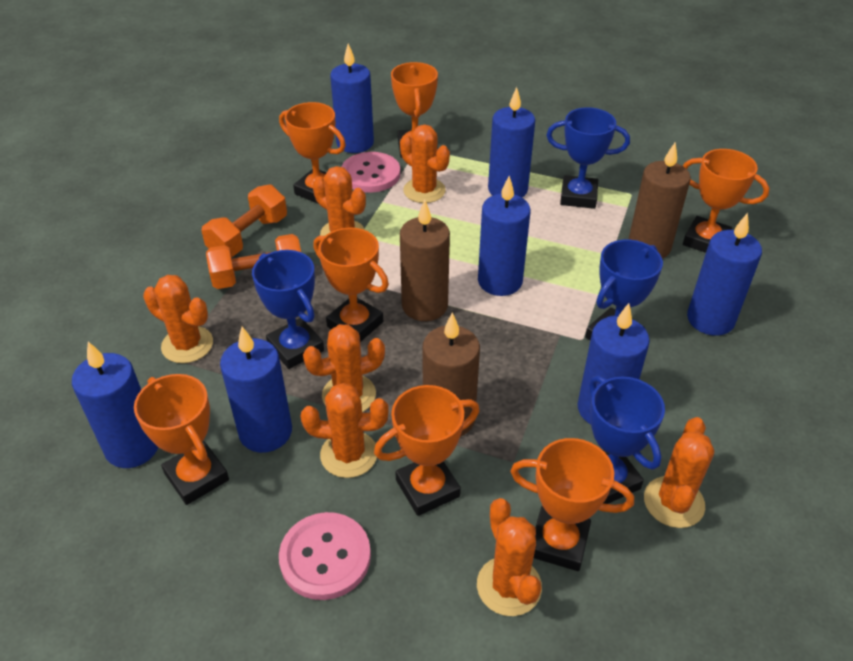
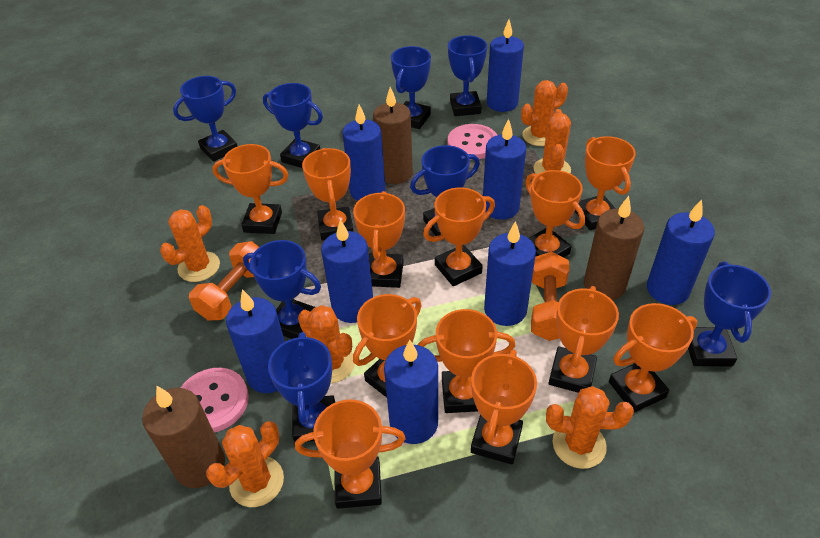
blue candle: 7 -> 8
blue trophy: 4 -> 8
orange cactus: 7 -> 6
orange trophy: 7 -> 12

